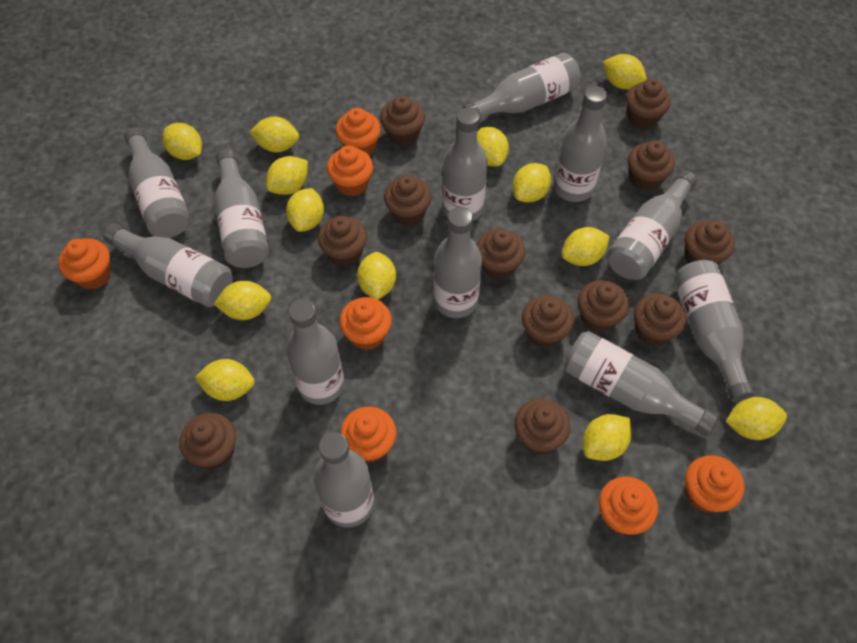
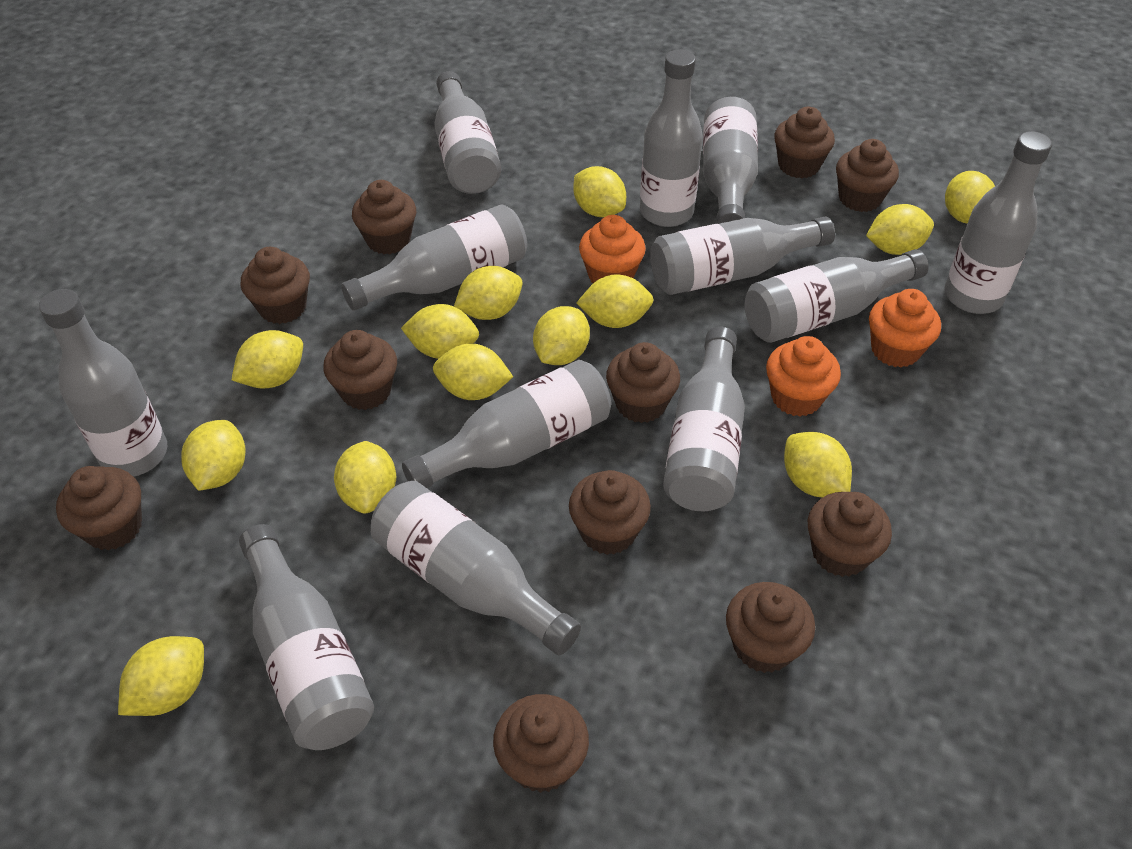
brown cupcake: 12 -> 11
orange cupcake: 7 -> 3

